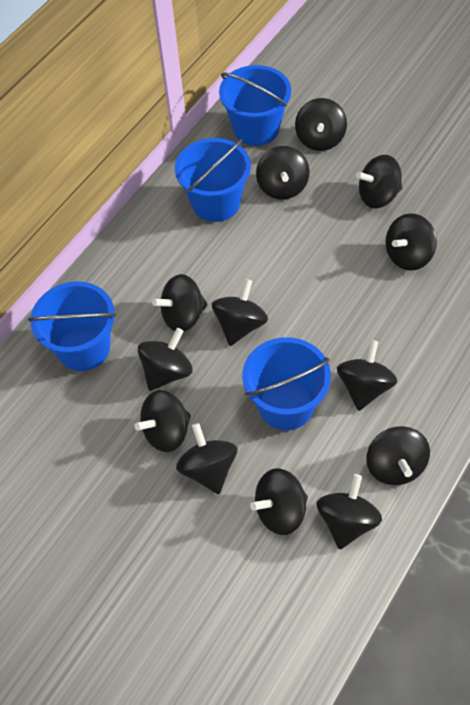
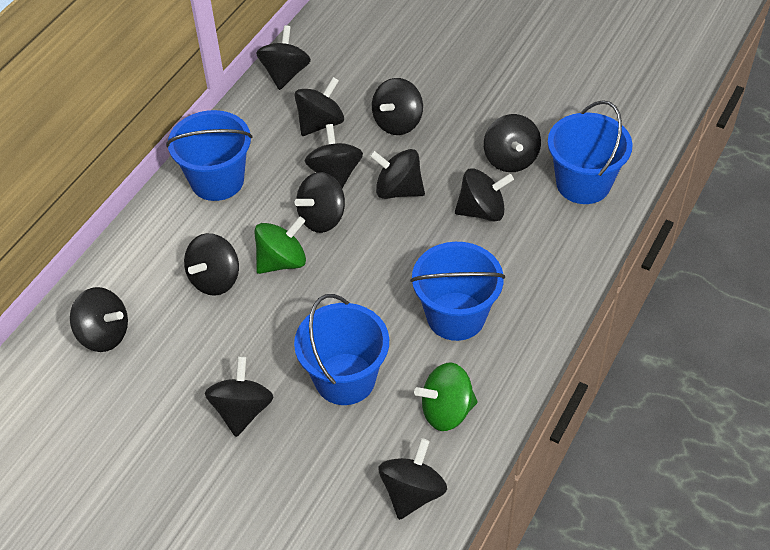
black spinning top: 13 -> 12
green spinning top: 0 -> 2

